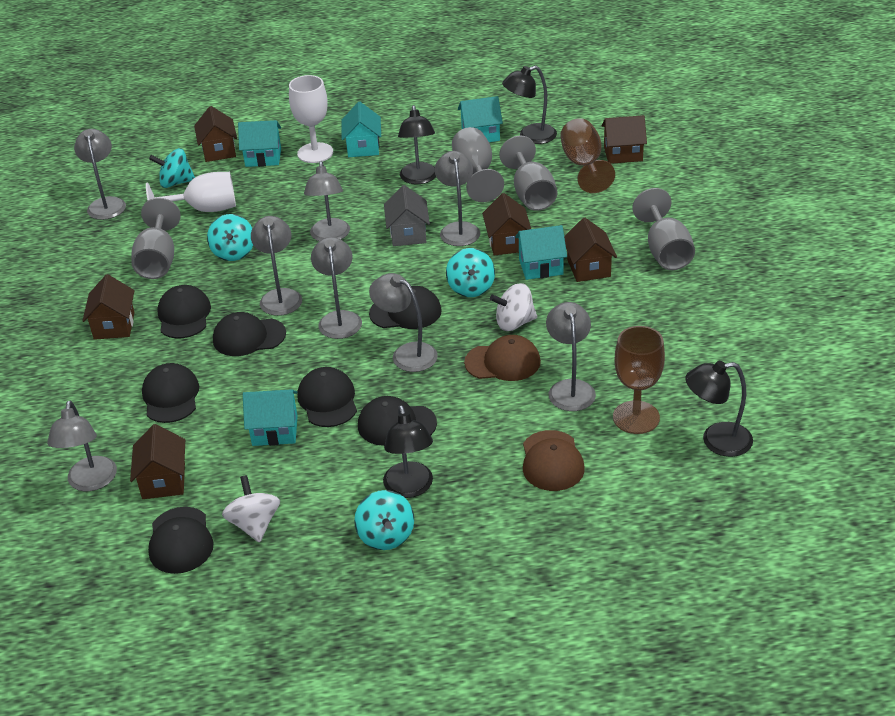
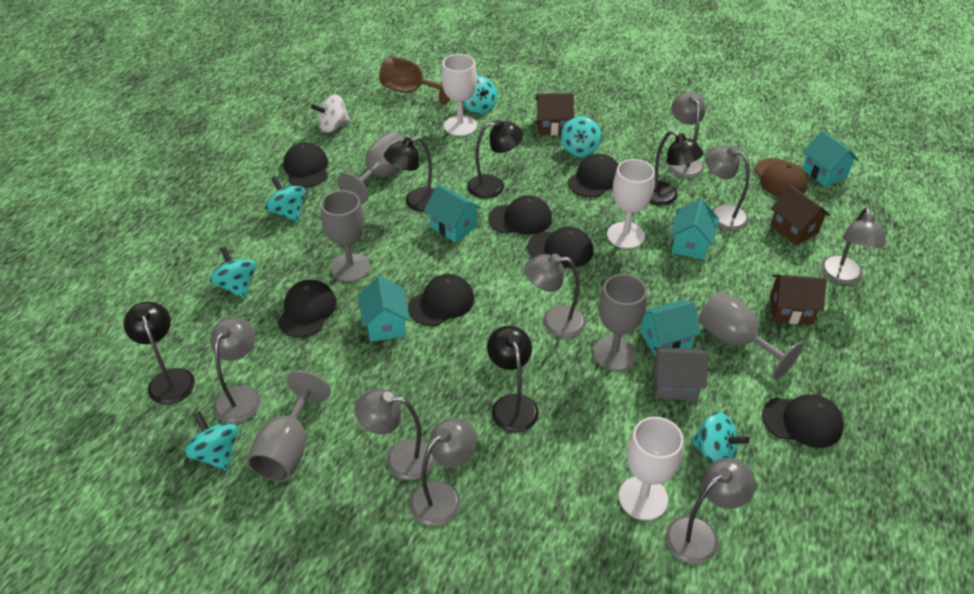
black lamp: 4 -> 5
brown cap: 2 -> 1
brown goblet: 2 -> 1
brown house: 6 -> 3
grey goblet: 4 -> 5
turquoise spinning top: 4 -> 6
white goblet: 2 -> 3
white spinning top: 2 -> 1

